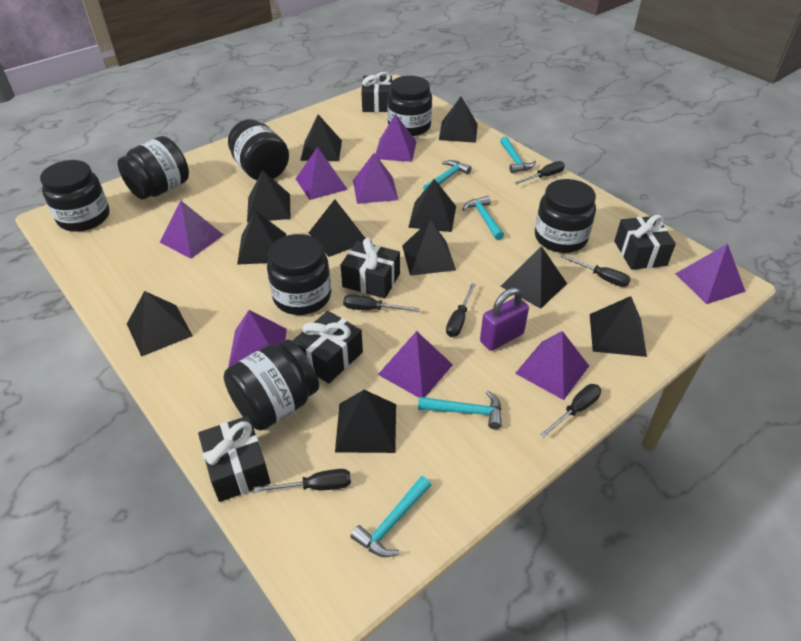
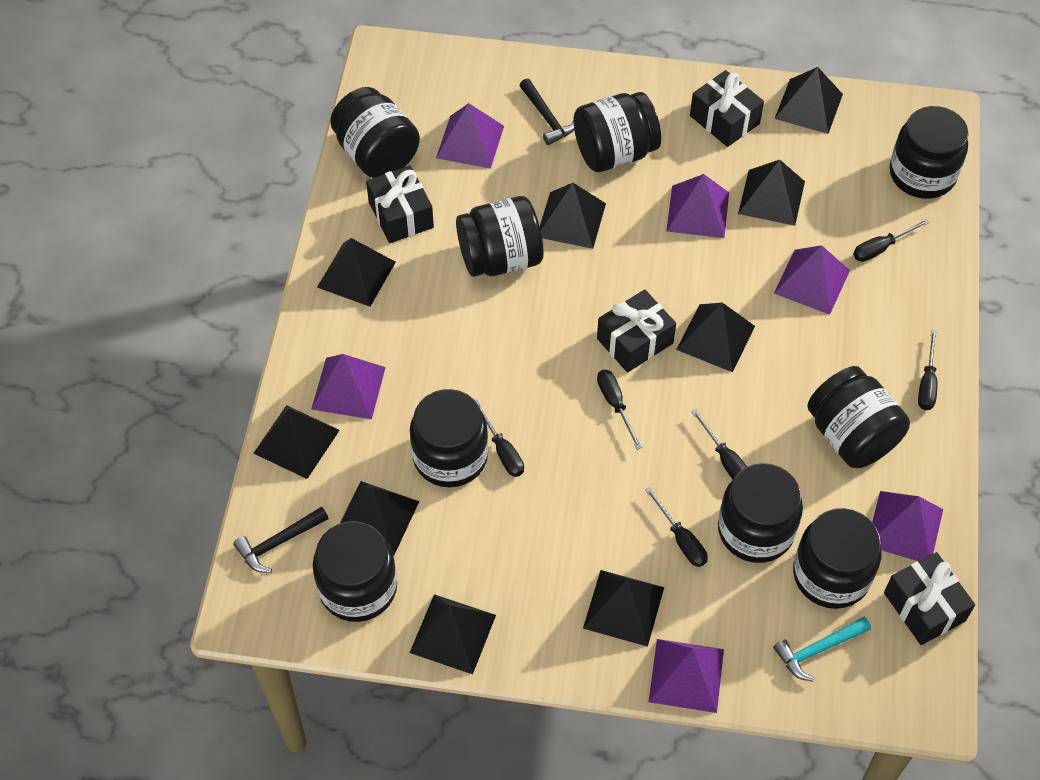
black gift: 5 -> 4
black hammer: 0 -> 2
black jar: 7 -> 9
black pyramid: 11 -> 9
purple padlock: 1 -> 0
purple pyramid: 8 -> 6
turquoise hammer: 5 -> 1

